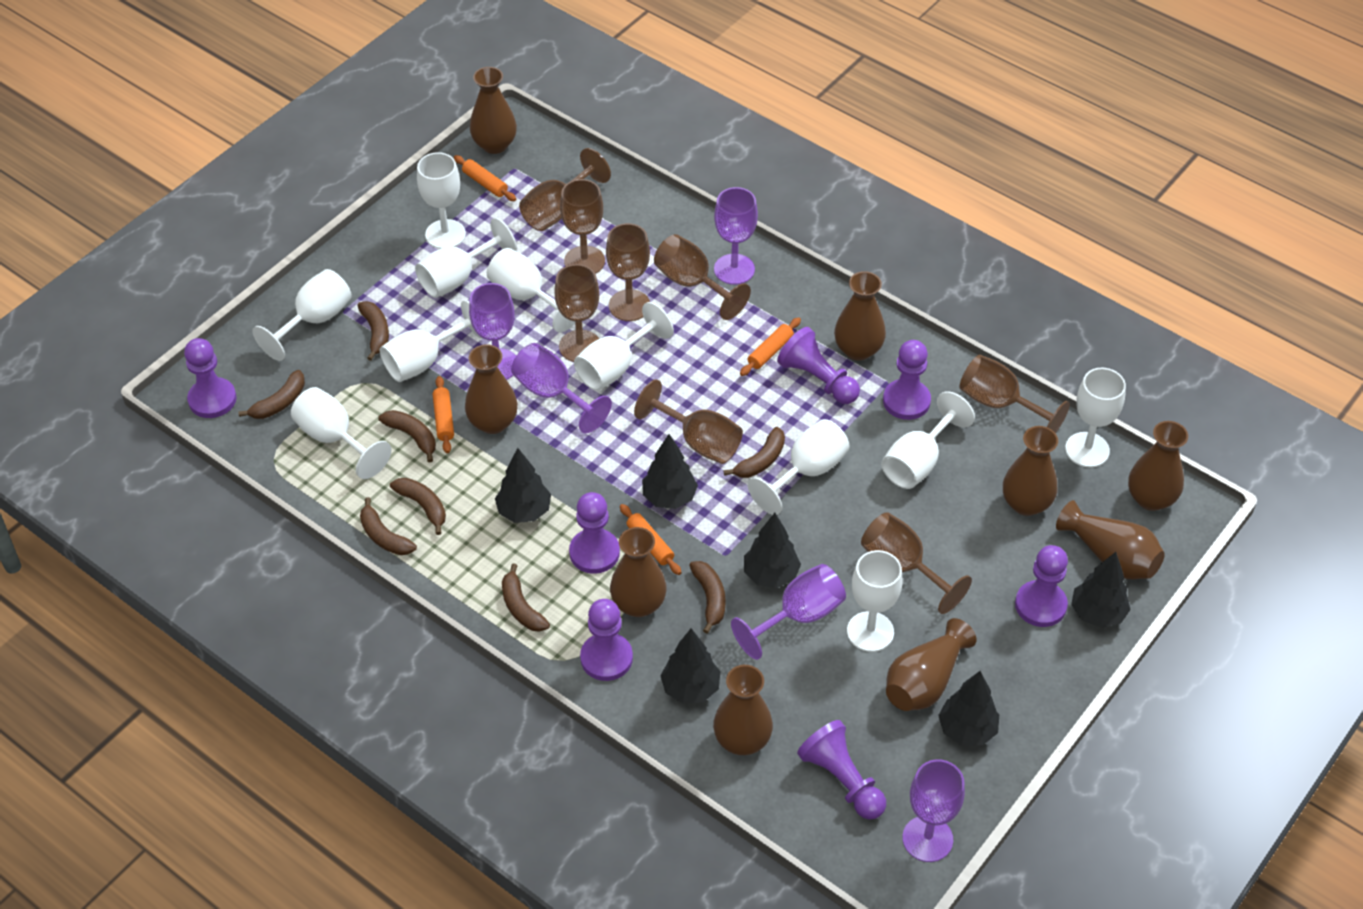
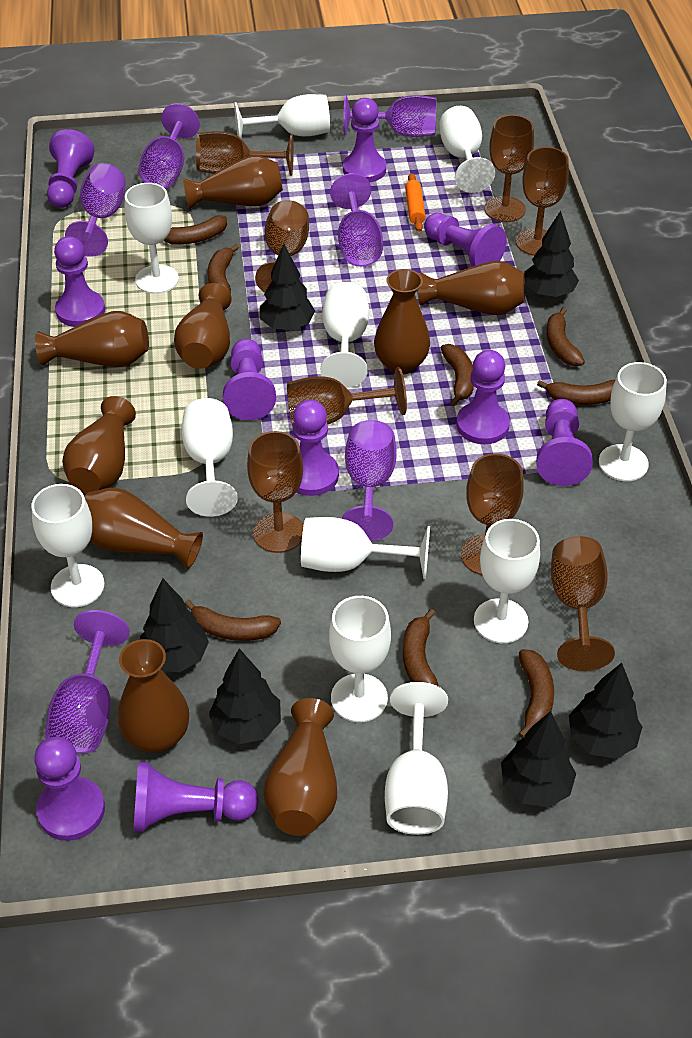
orange rolling pin: 4 -> 1
purple goblet: 5 -> 6
purple pawn: 7 -> 10

